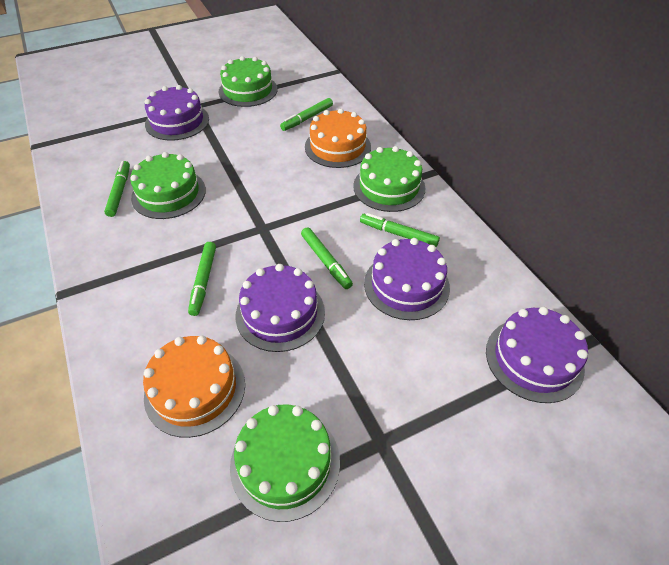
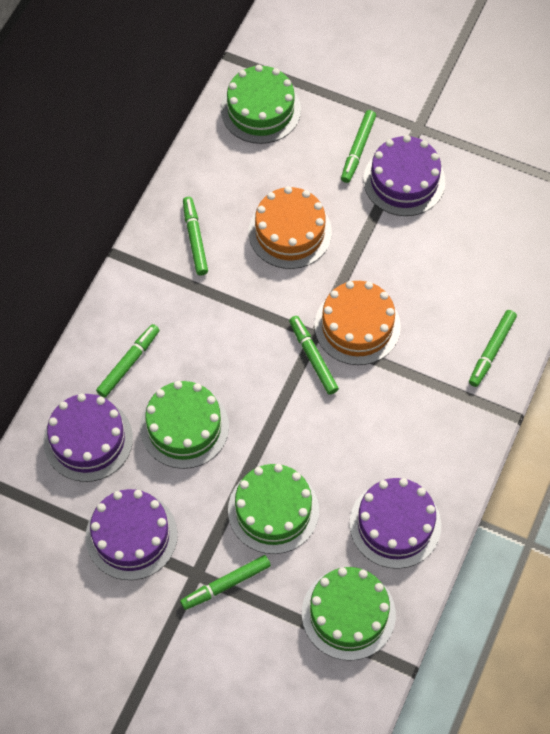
green marker: 5 -> 6

